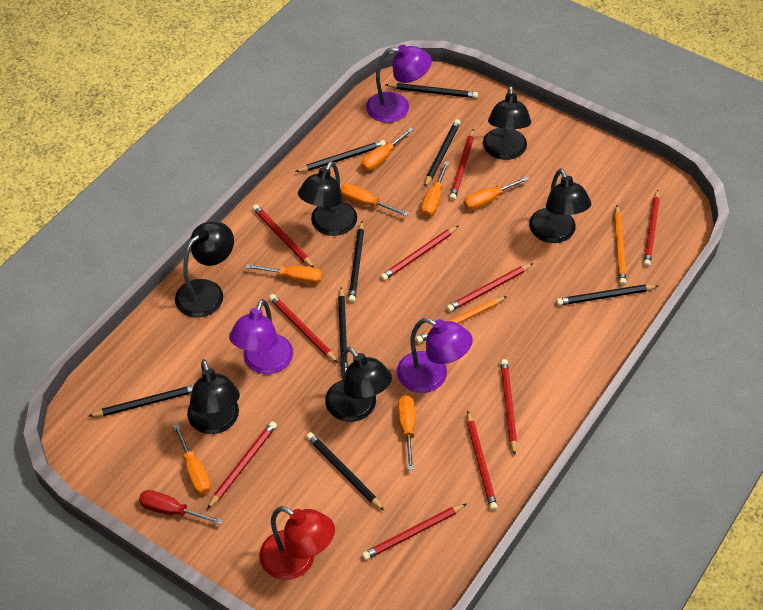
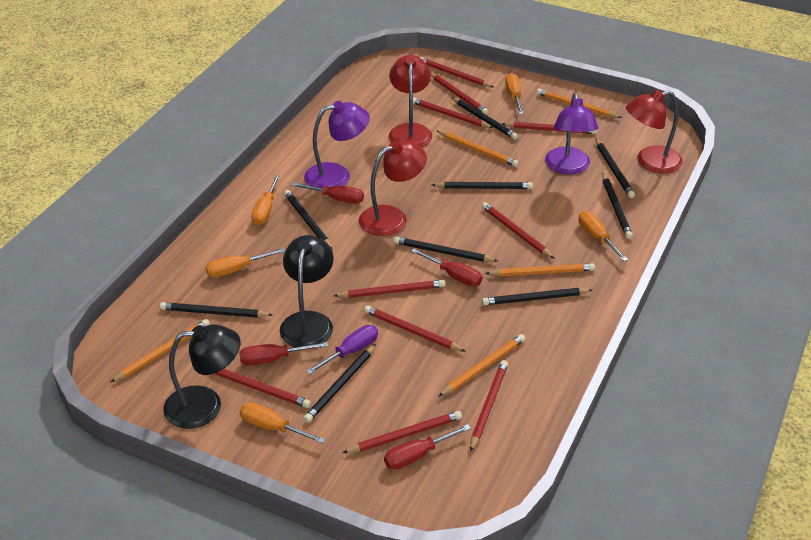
black lamp: 6 -> 2
black pencil: 8 -> 9
orange pencil: 2 -> 5
orange screwdriver: 7 -> 5
purple lamp: 3 -> 2
purple screwdriver: 0 -> 1
red lamp: 1 -> 3
red screwdriver: 1 -> 4

